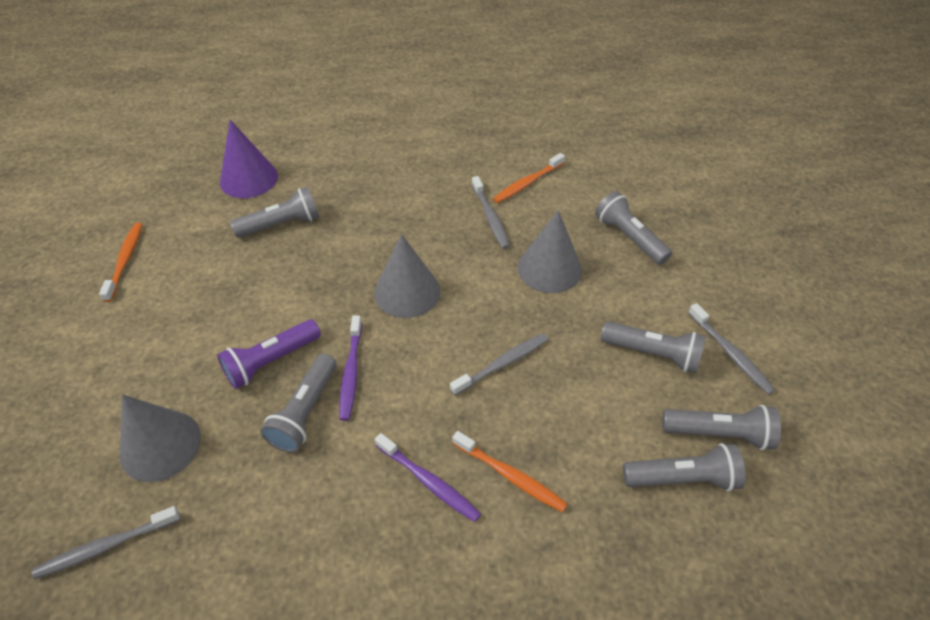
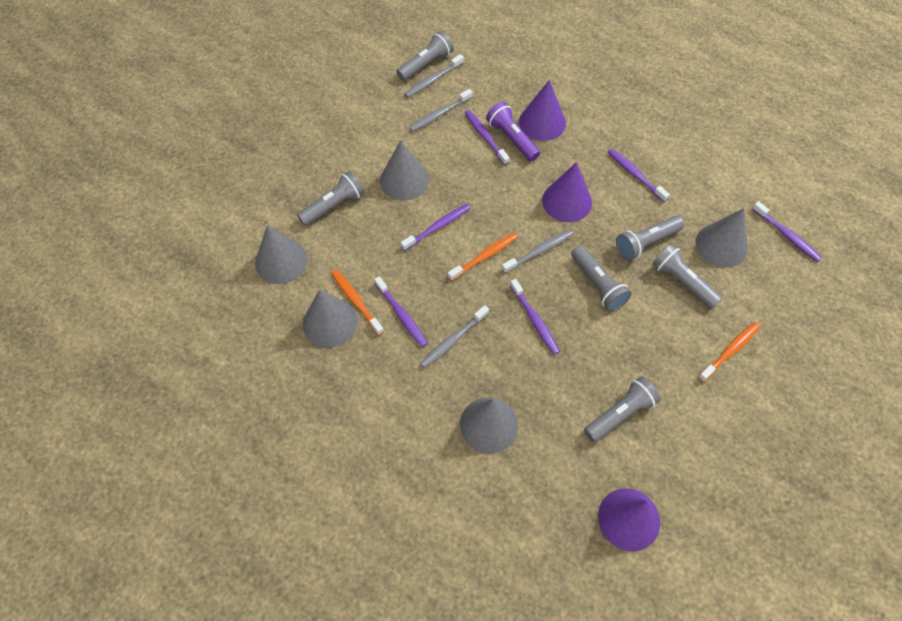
grey cone: 3 -> 5
purple cone: 1 -> 3
purple toothbrush: 2 -> 6

